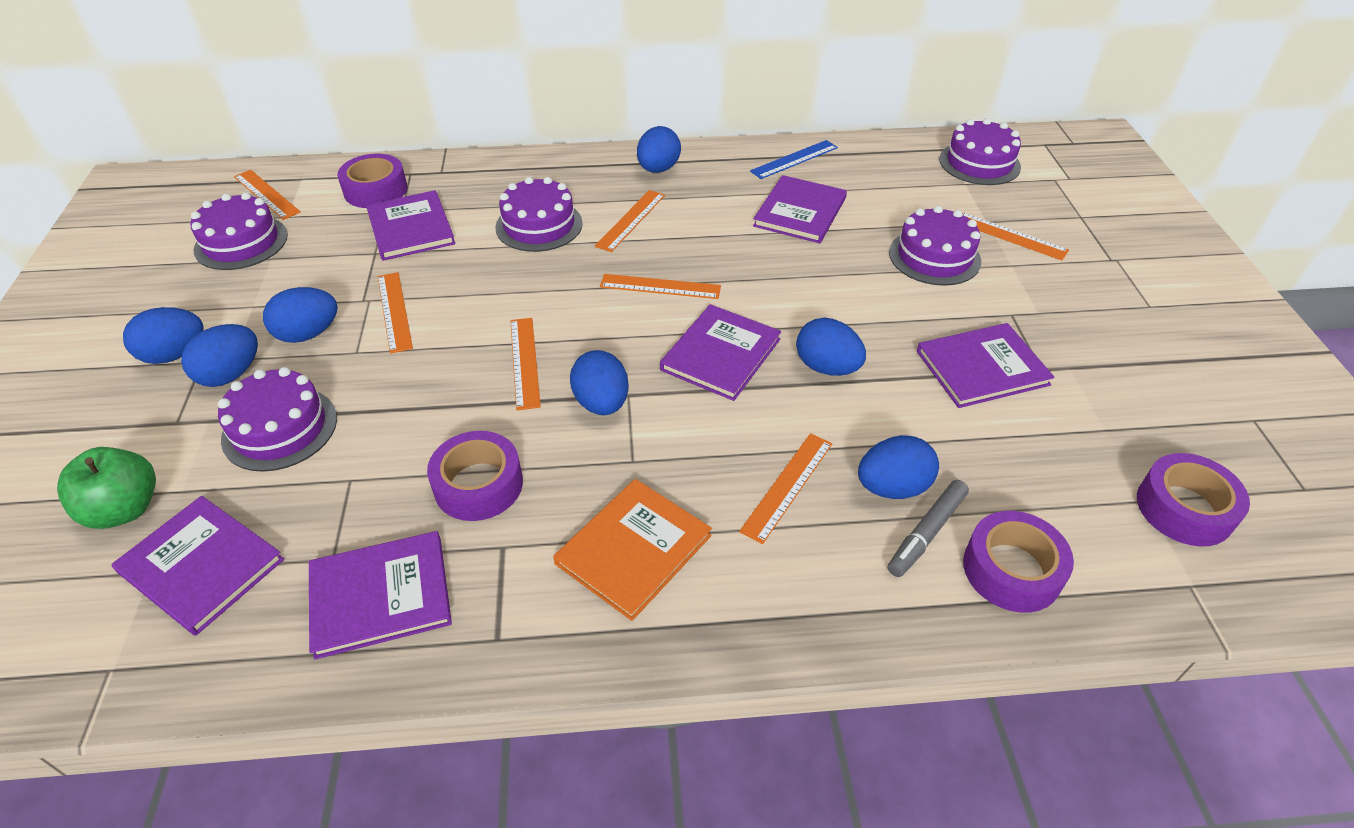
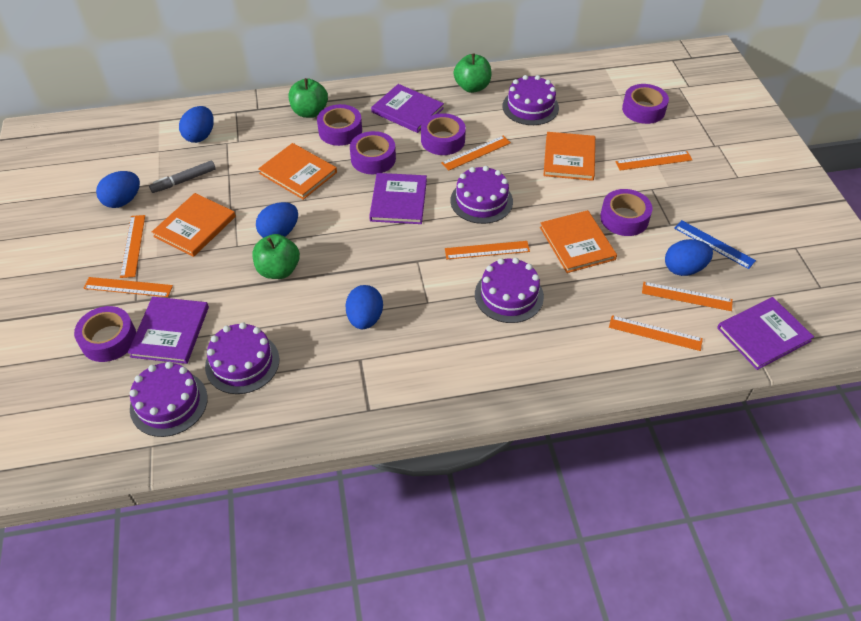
blue egg: 7 -> 5
green apple: 1 -> 3
orange book: 1 -> 4
purple book: 6 -> 4
purple tape: 4 -> 6

